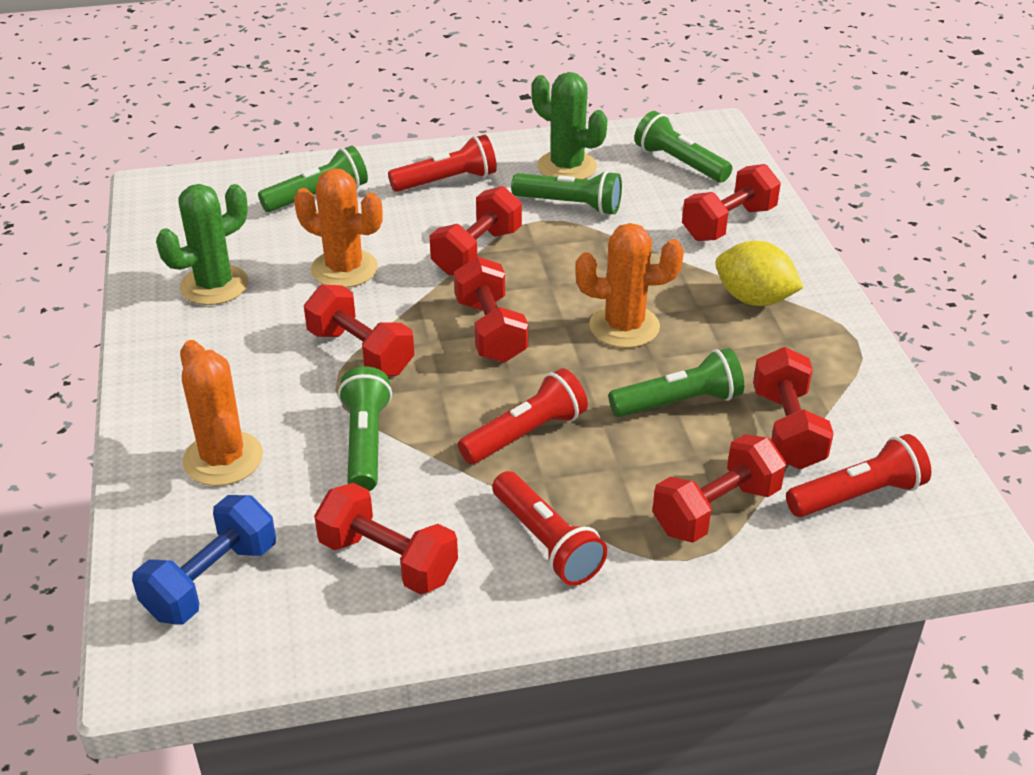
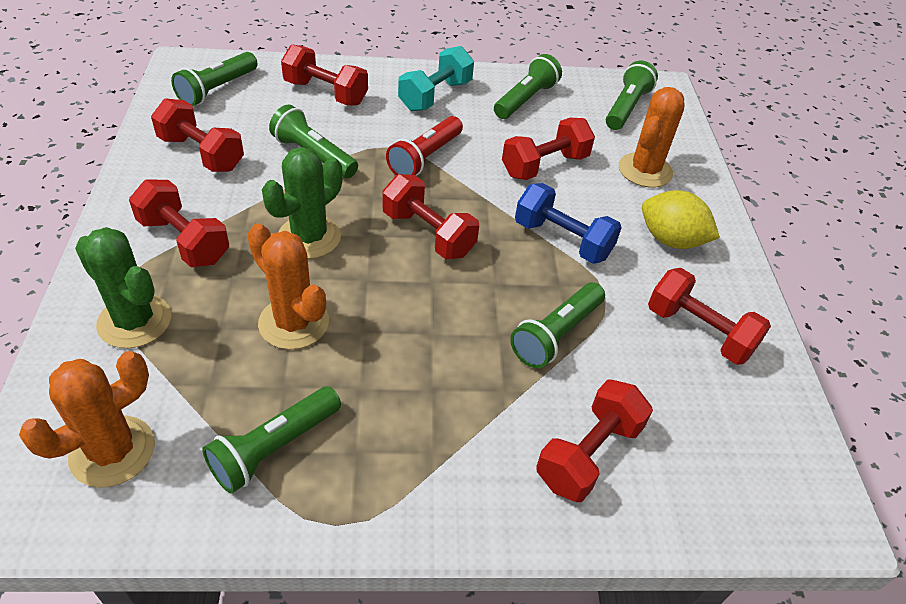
green flashlight: 5 -> 6
red flashlight: 4 -> 1
turquoise dumbbell: 0 -> 1

